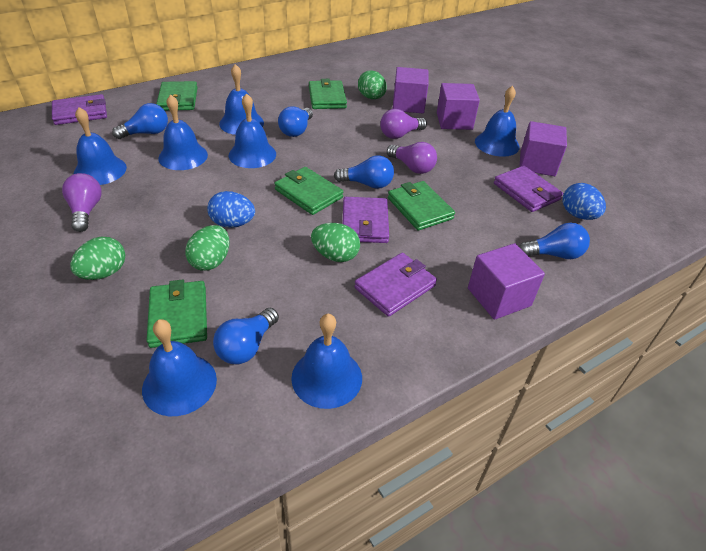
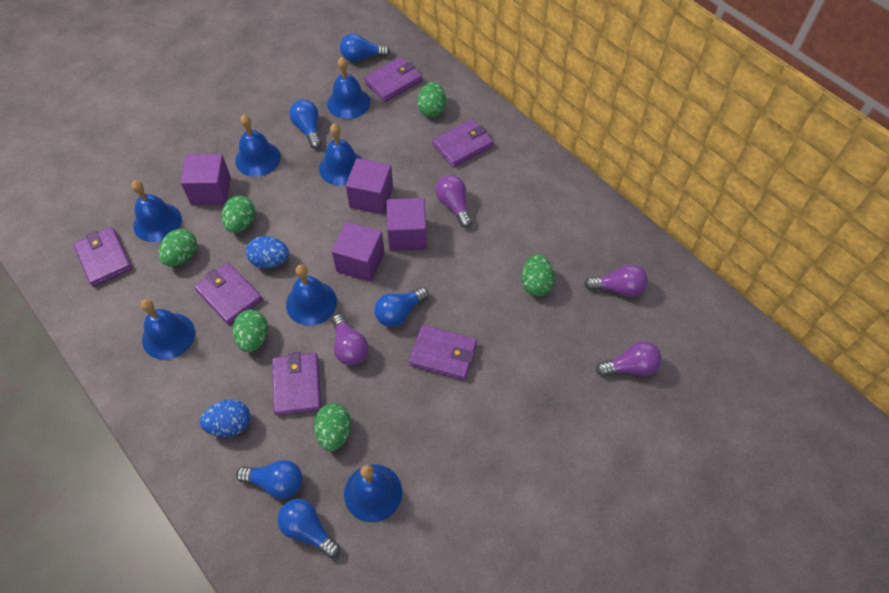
green egg: 4 -> 6
green wallet: 5 -> 0
purple light bulb: 3 -> 4
purple wallet: 4 -> 6

